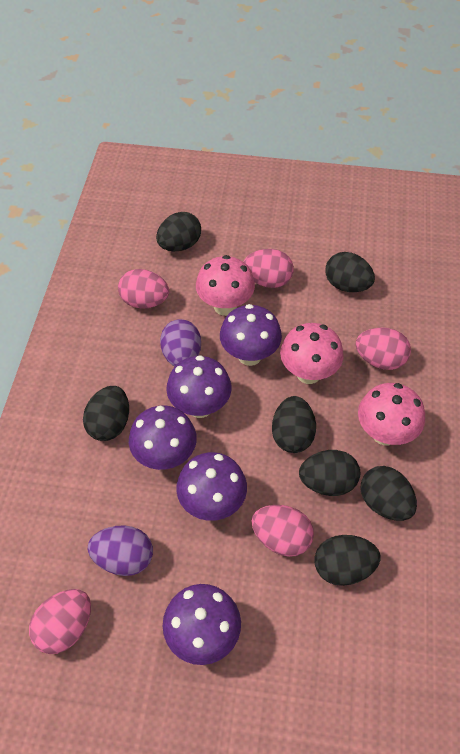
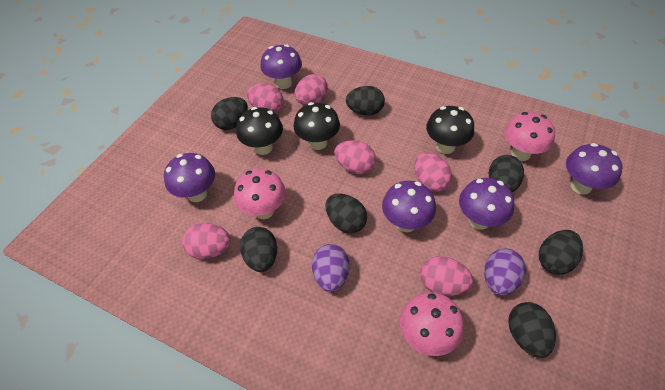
black mushroom: 0 -> 3
pink egg: 5 -> 6

